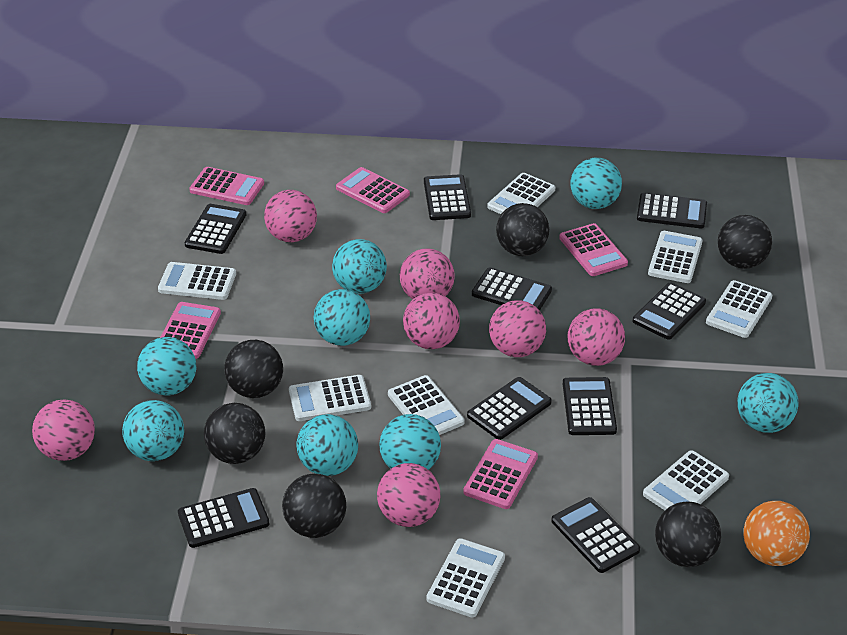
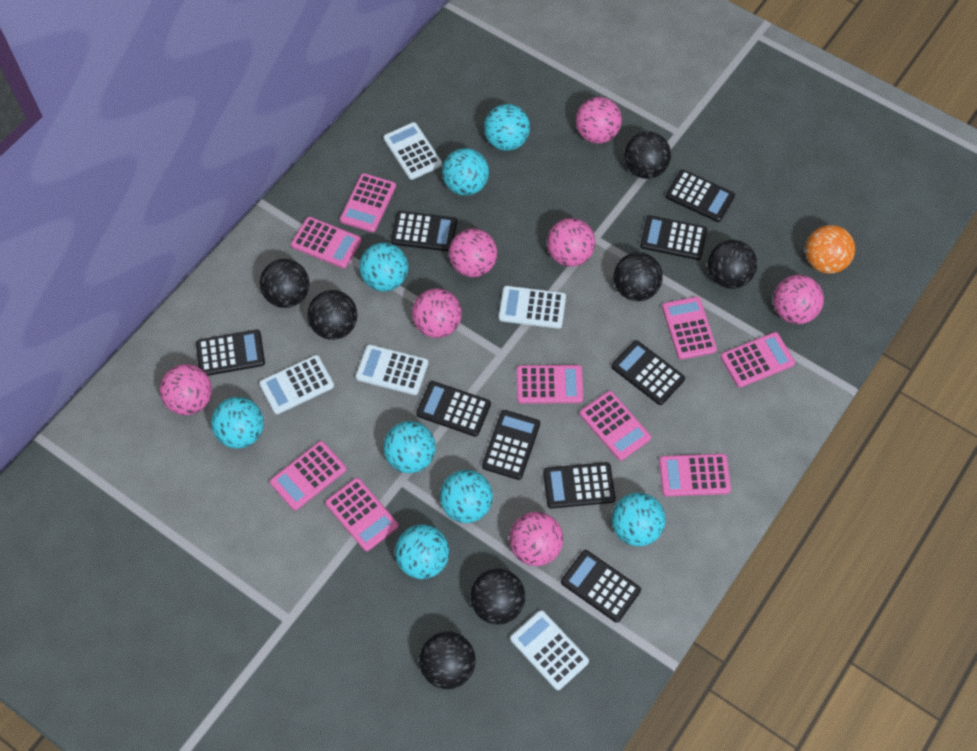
black ball: 6 -> 7
pink calculator: 5 -> 9
white calculator: 8 -> 5

